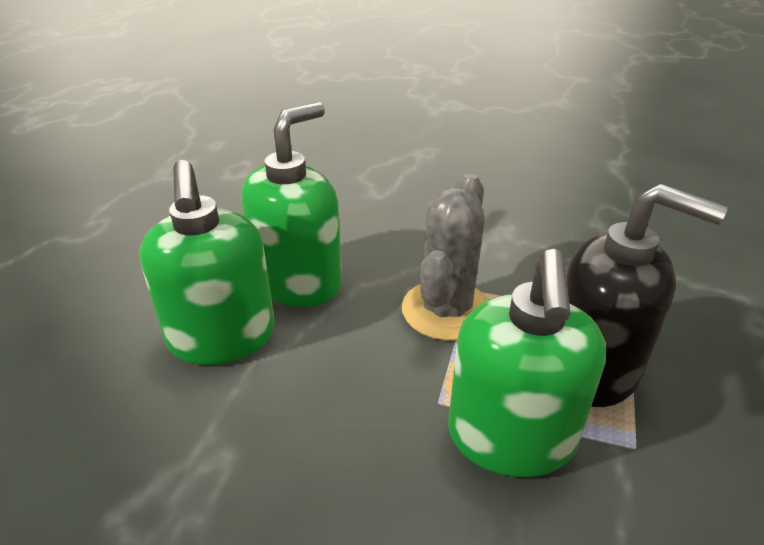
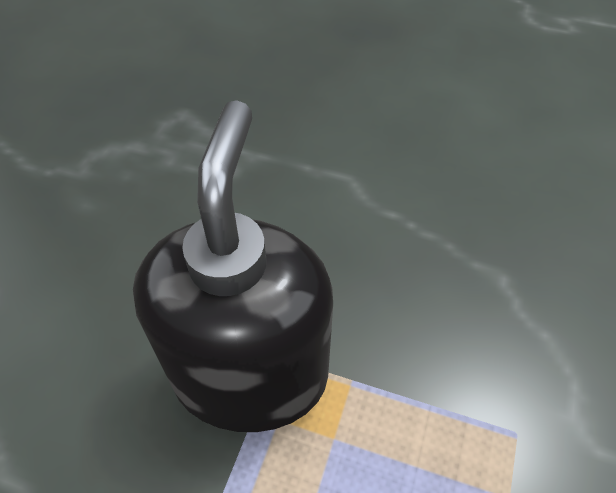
green soap dispenser: 3 -> 0
grey cactus: 1 -> 0

